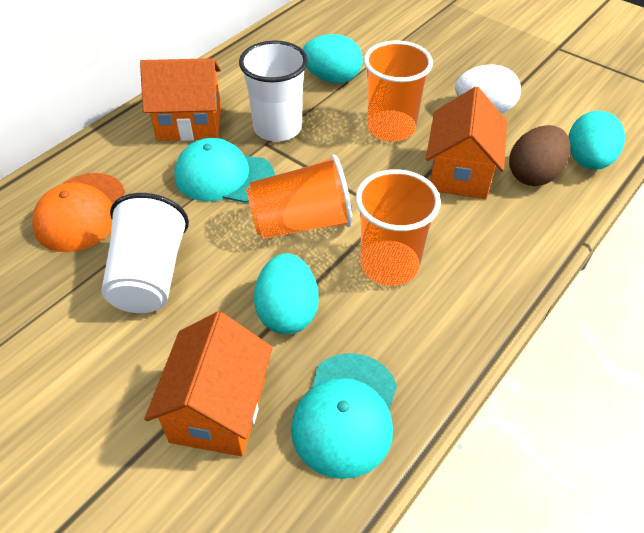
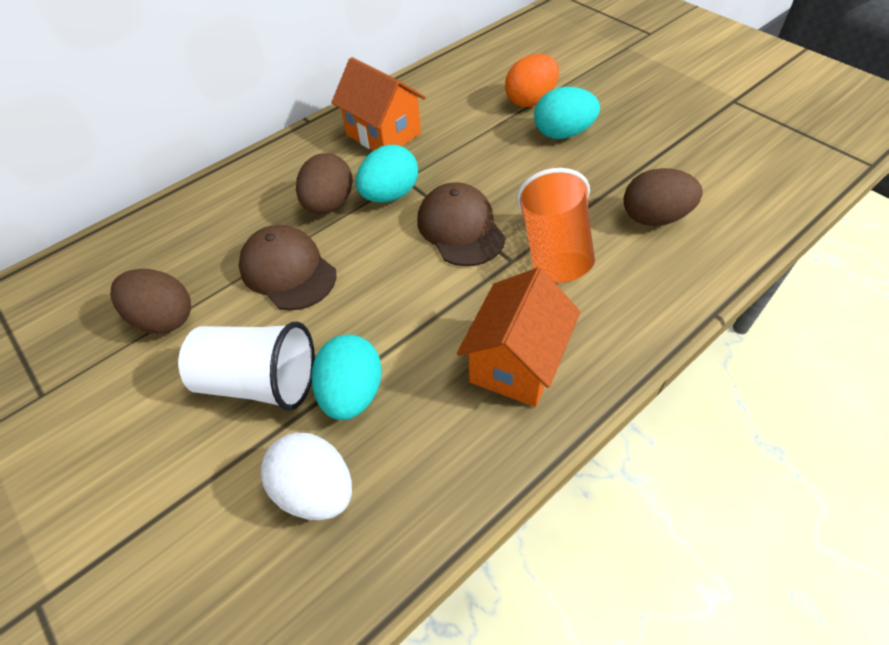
brown cap: 0 -> 2
brown egg: 1 -> 3
orange cap: 1 -> 0
orange cup: 3 -> 1
orange egg: 0 -> 1
orange house: 3 -> 2
turquoise cap: 2 -> 0
white cup: 2 -> 1

